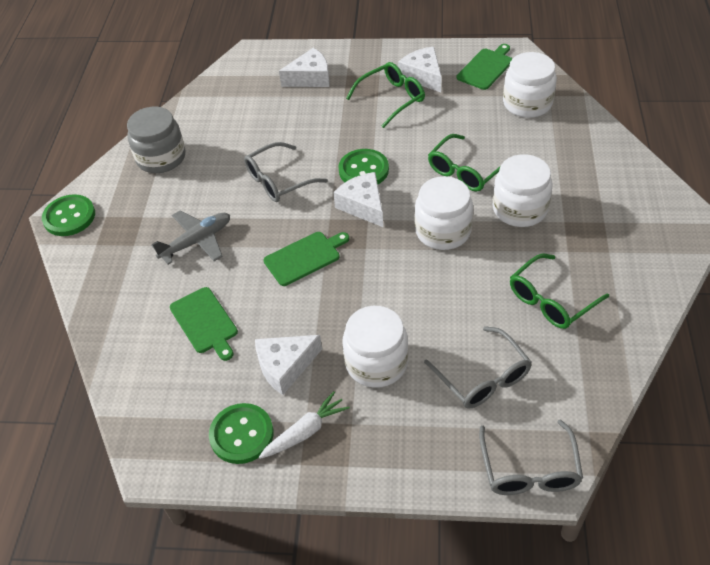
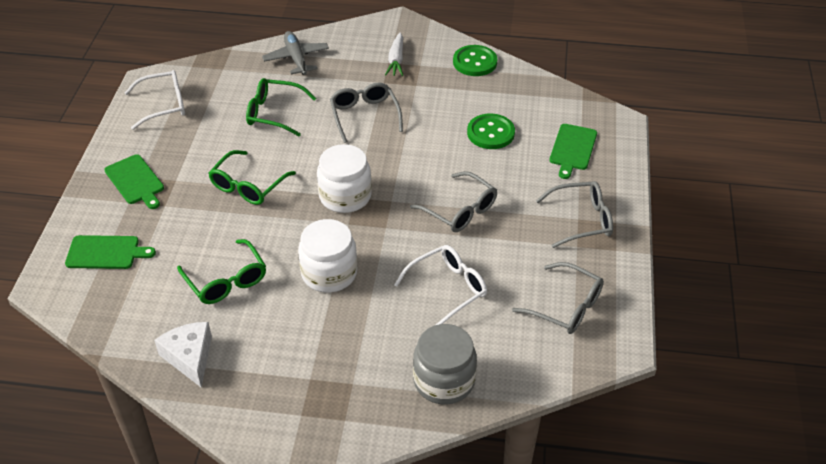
green button: 3 -> 2
grey glasses: 3 -> 4
white cheese: 4 -> 1
white glasses: 0 -> 2
white jar: 4 -> 2

